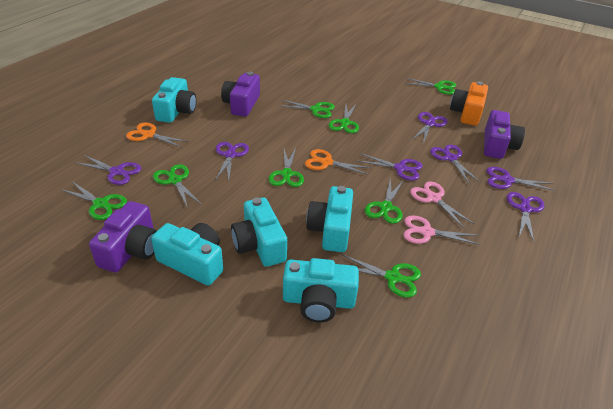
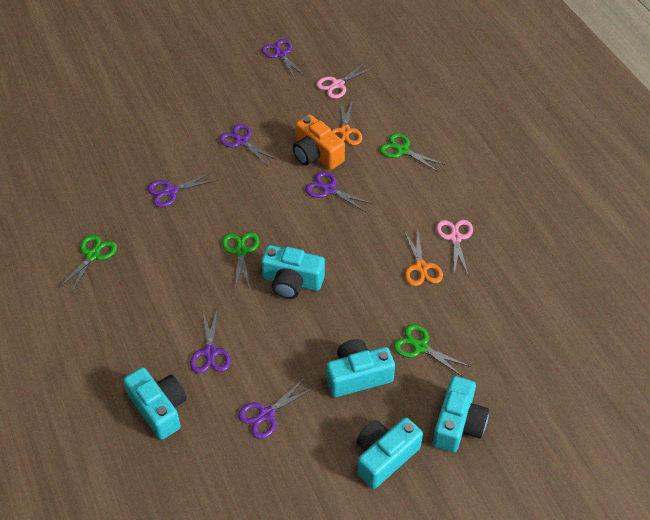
green scissors: 8 -> 4
purple camera: 3 -> 0
purple scissors: 7 -> 6

